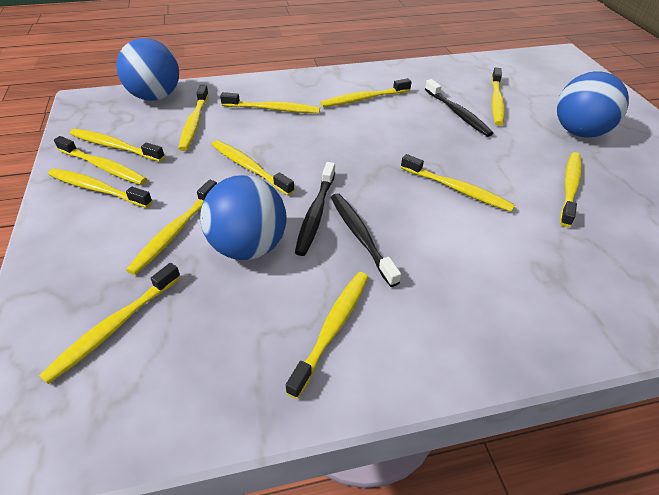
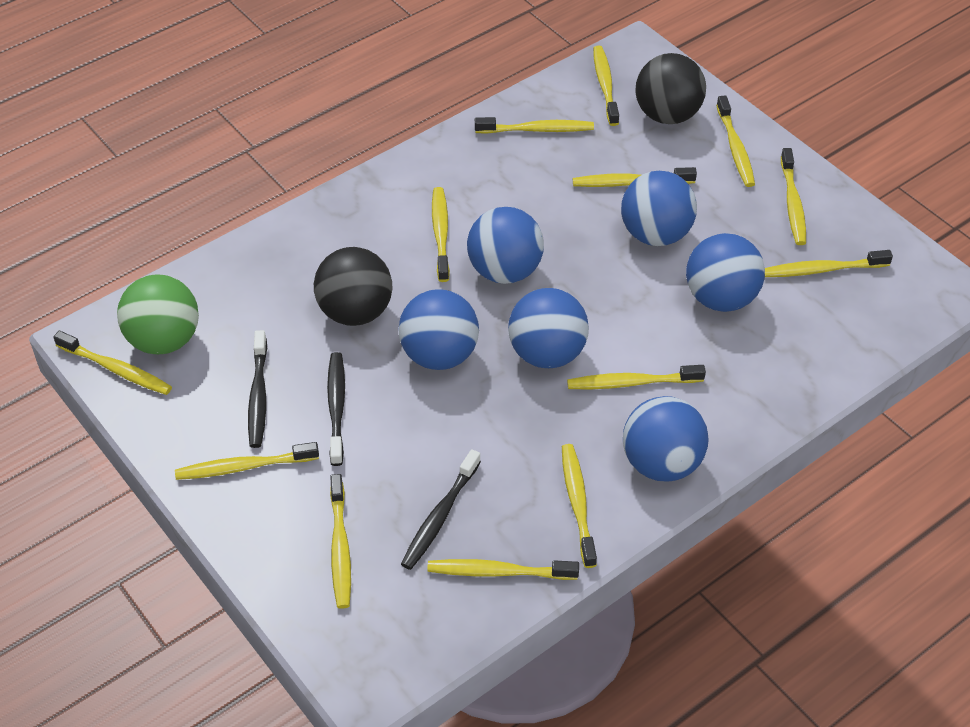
black ball: 0 -> 2
blue ball: 3 -> 6
green ball: 0 -> 1

